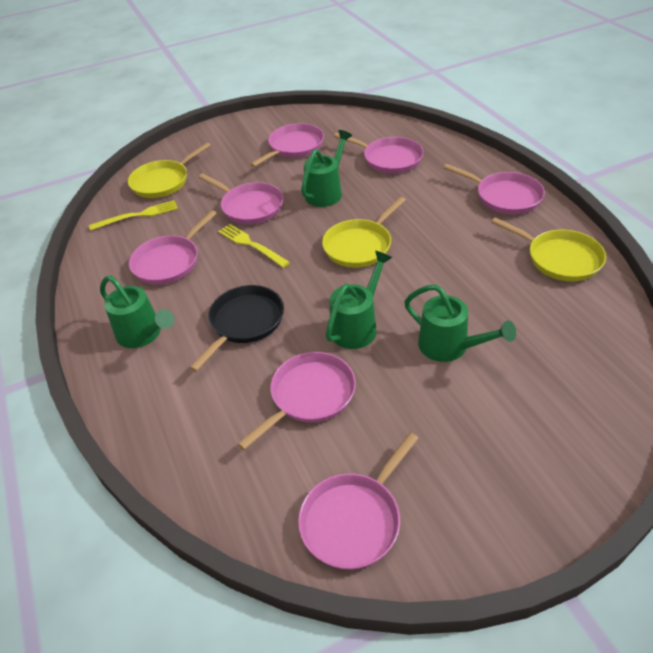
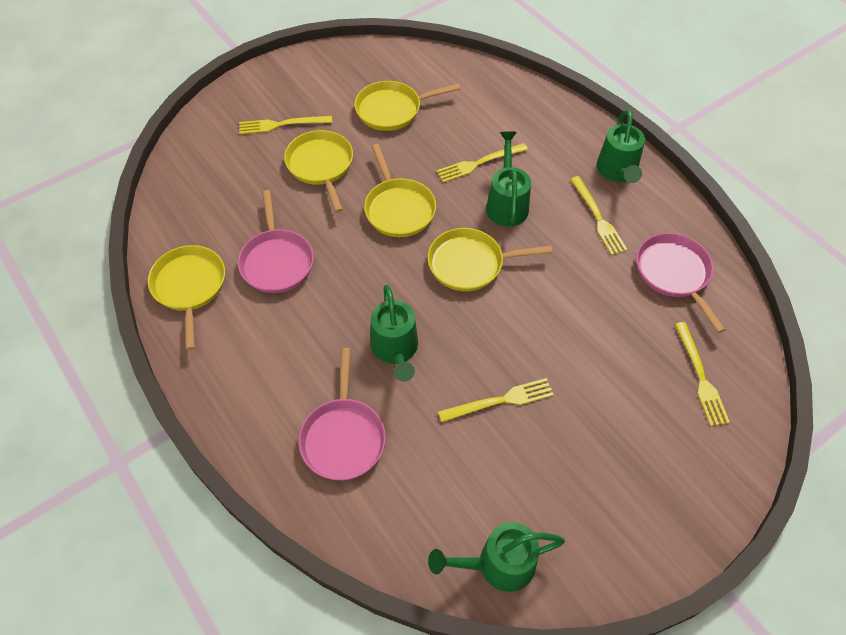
black pan: 1 -> 0
pink pan: 7 -> 3
yellow fork: 2 -> 5
yellow pan: 3 -> 5

